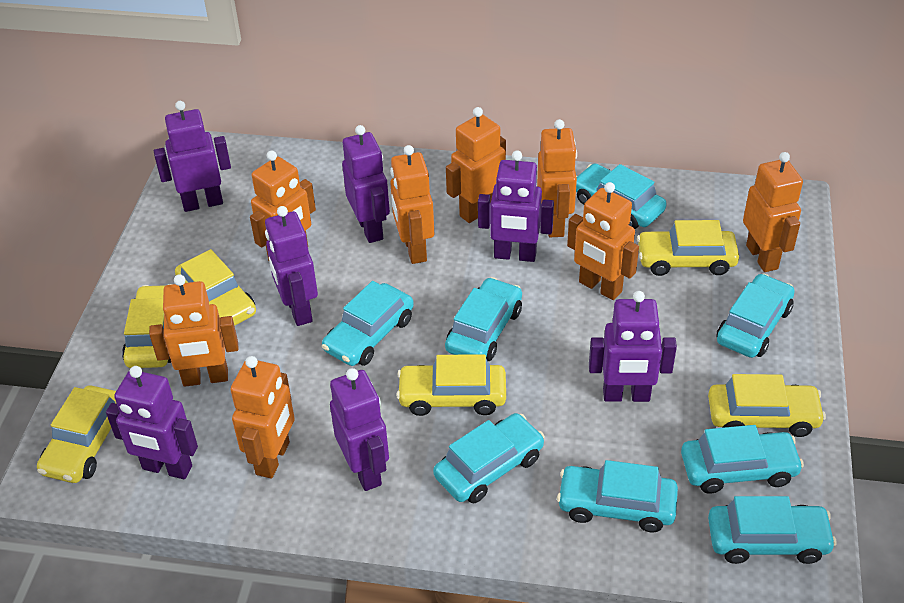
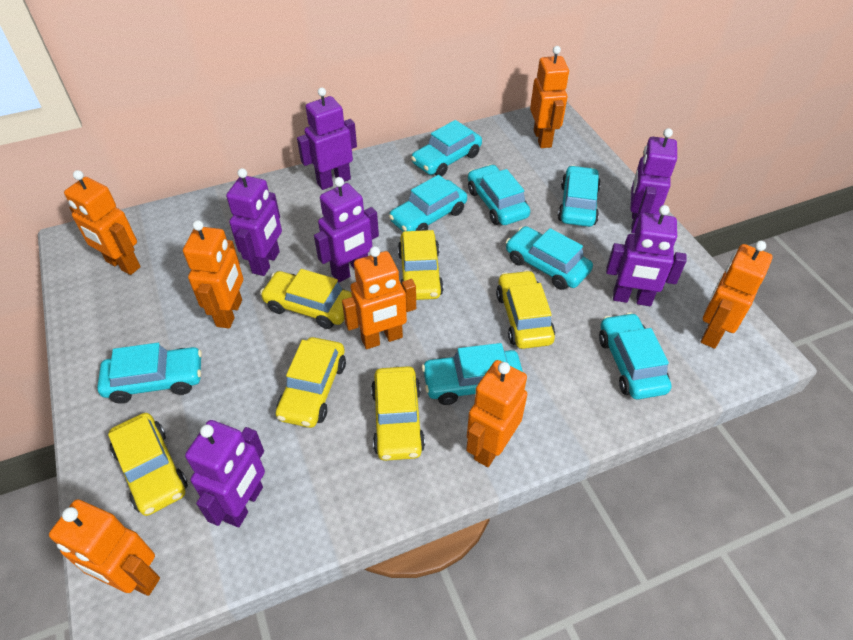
orange robot: 8 -> 7
purple robot: 7 -> 6

